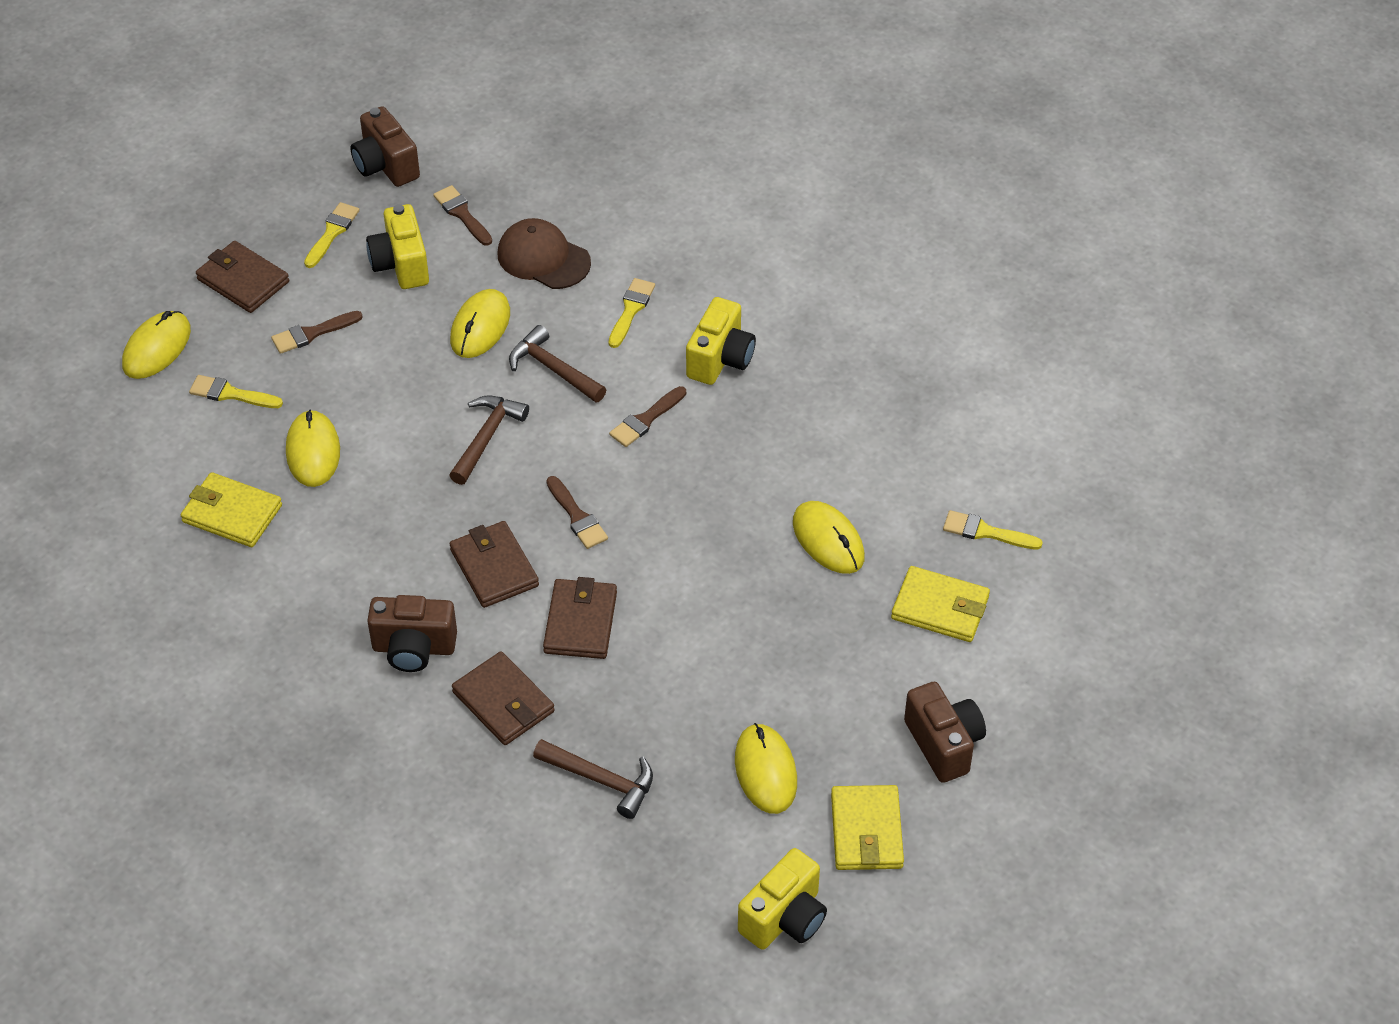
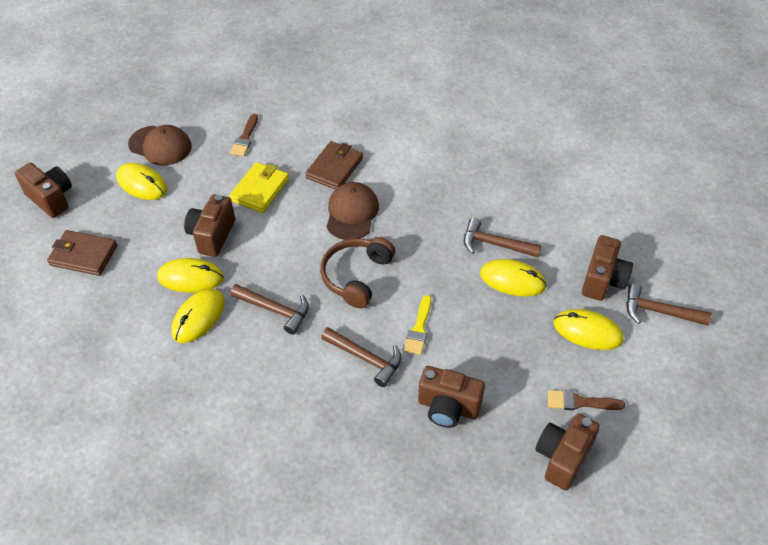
brown brush: 4 -> 2
brown camera: 3 -> 5
brown cap: 1 -> 2
brown hammer: 3 -> 4
brown headphones: 0 -> 1
brown wallet: 4 -> 2
yellow brush: 4 -> 1
yellow camera: 3 -> 0
yellow wallet: 3 -> 1

